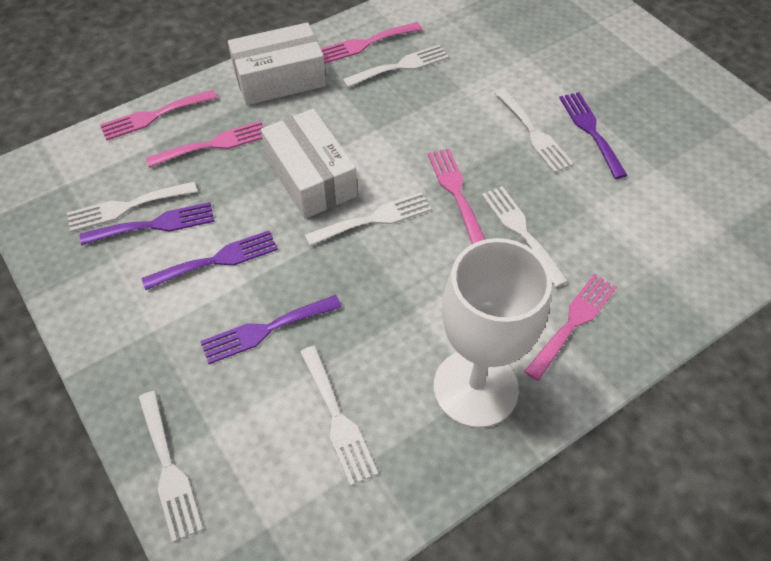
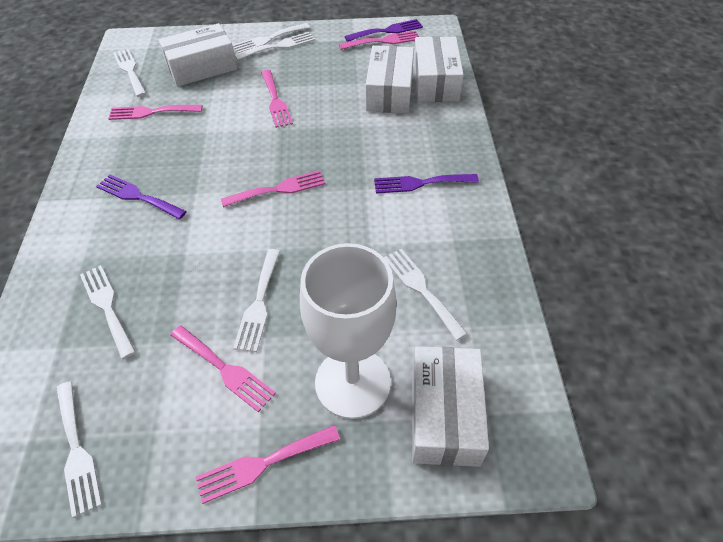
pink fork: 5 -> 6
purple fork: 4 -> 3
white box: 2 -> 4

